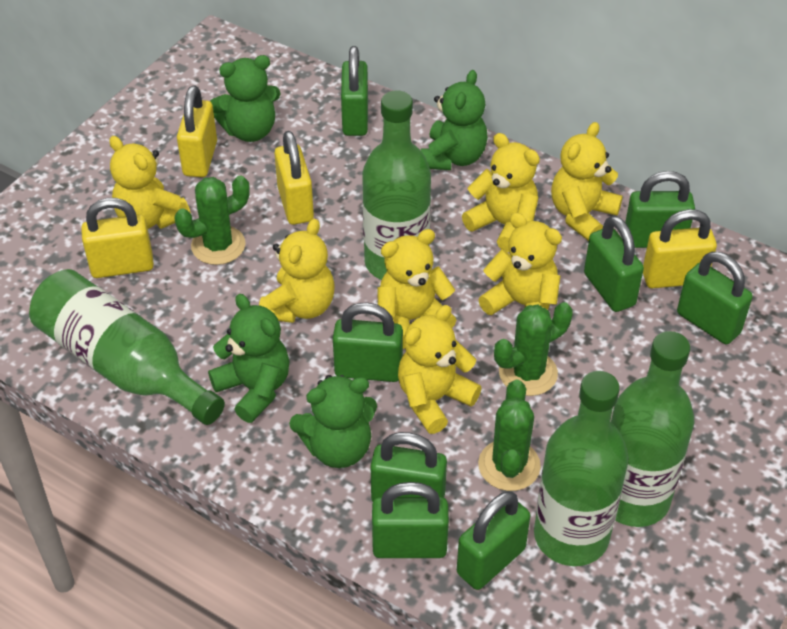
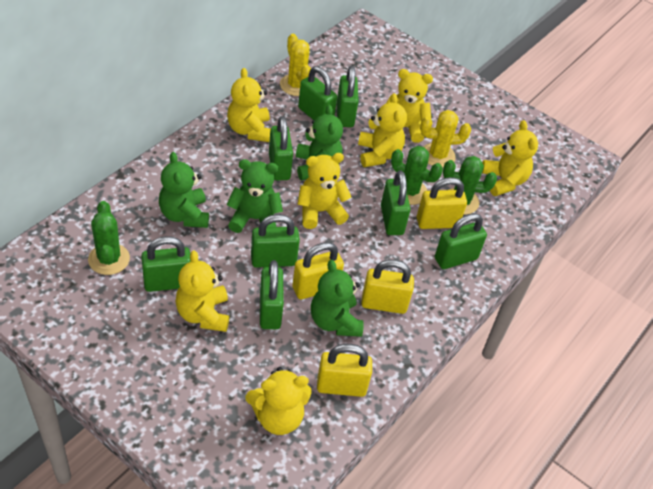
green bottle: 4 -> 0
yellow cactus: 0 -> 2

